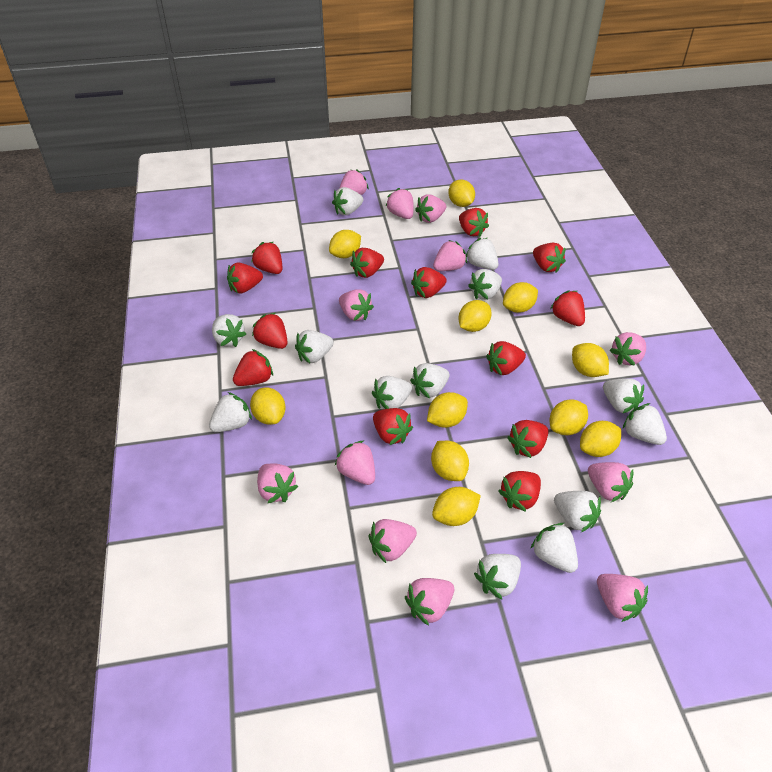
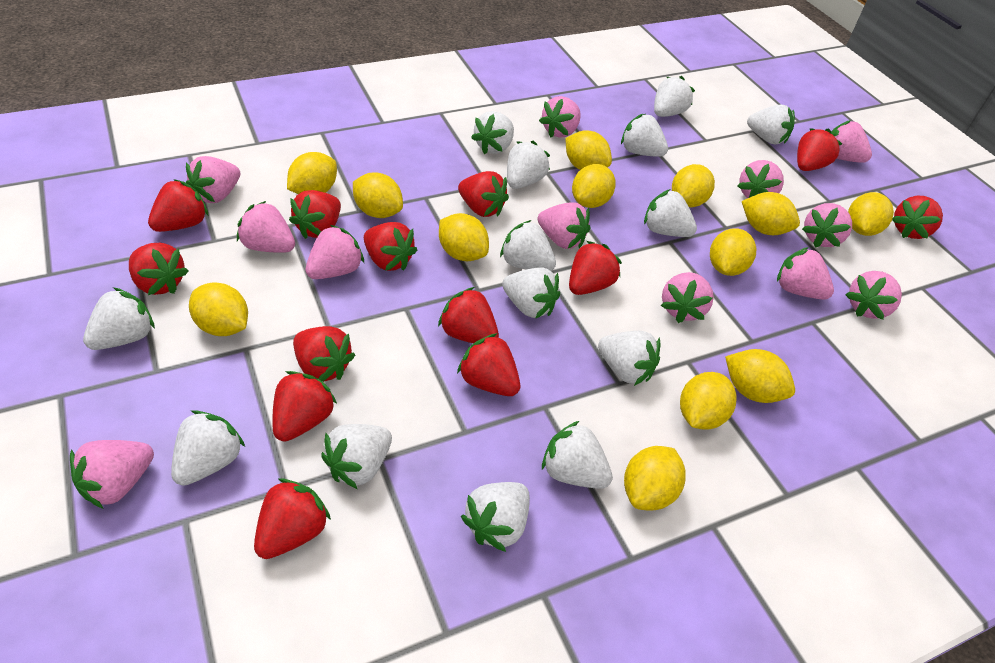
white strawberry: 13 -> 14
yellow lemon: 11 -> 13

